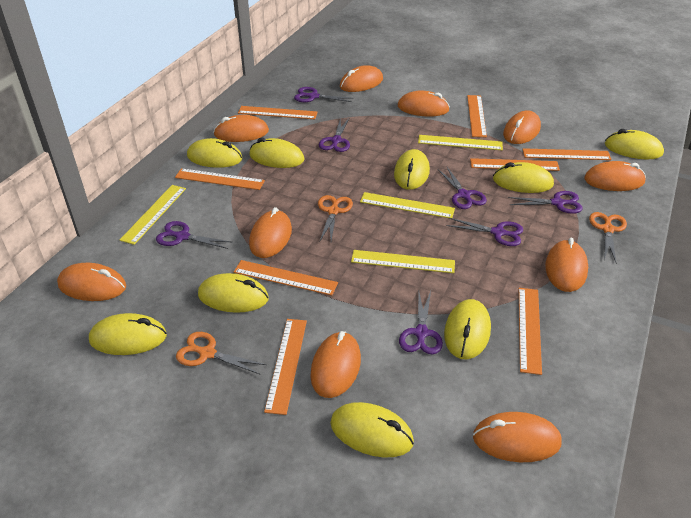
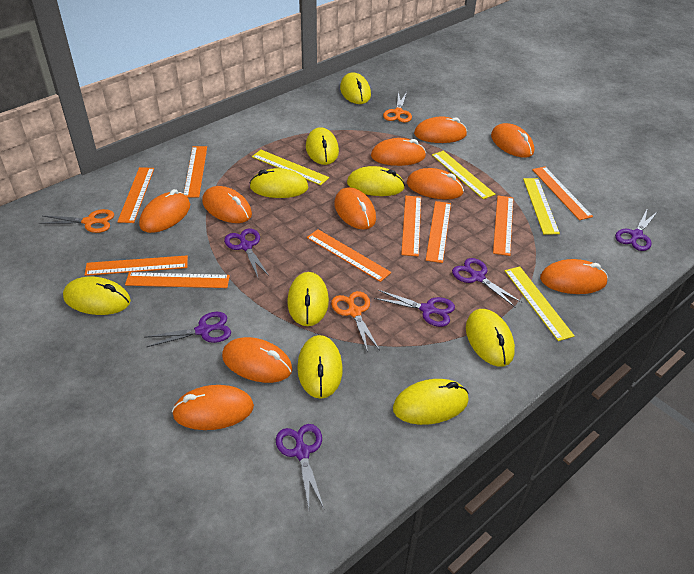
orange ruler: 8 -> 9
purple scissors: 7 -> 6

